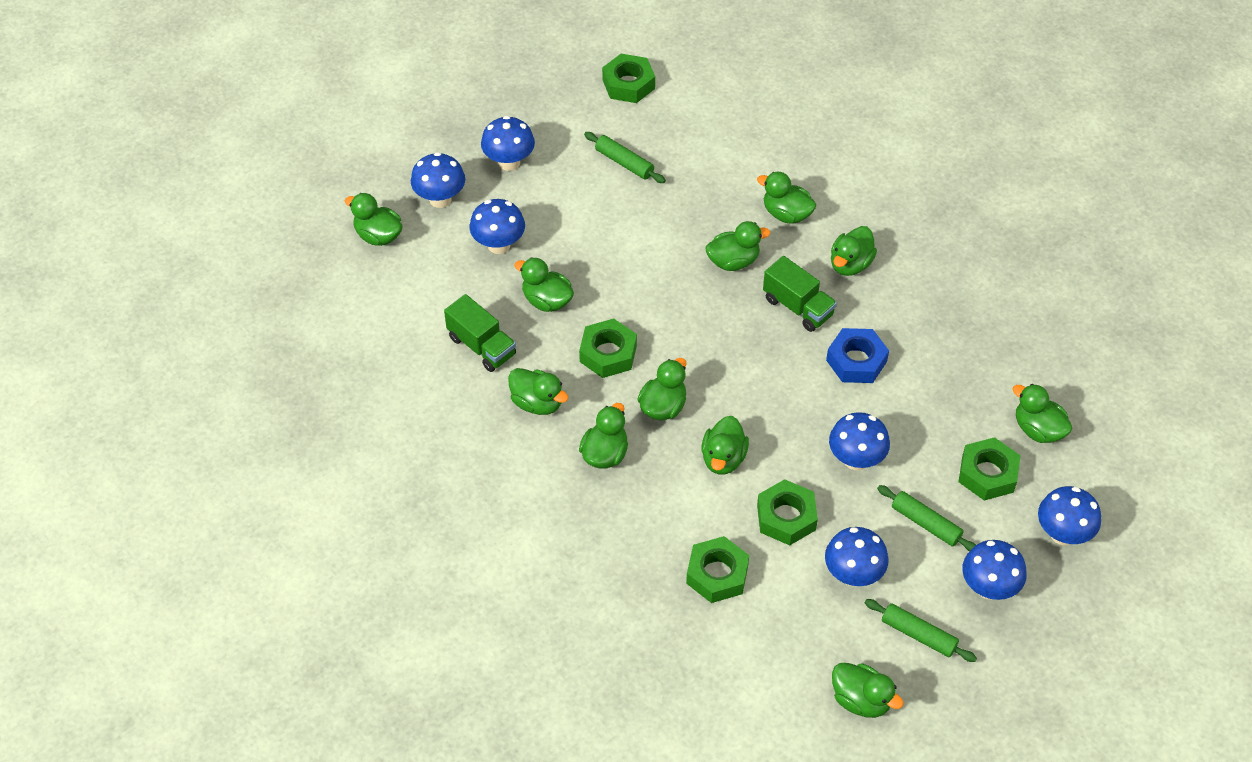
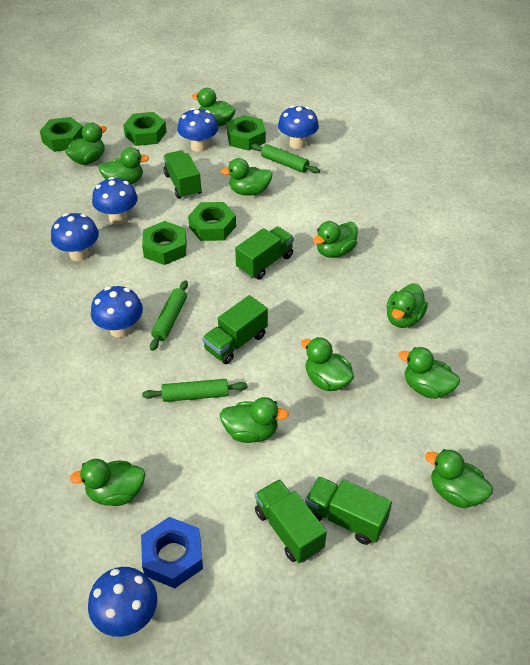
blue mushroom: 7 -> 6
green truck: 2 -> 5

